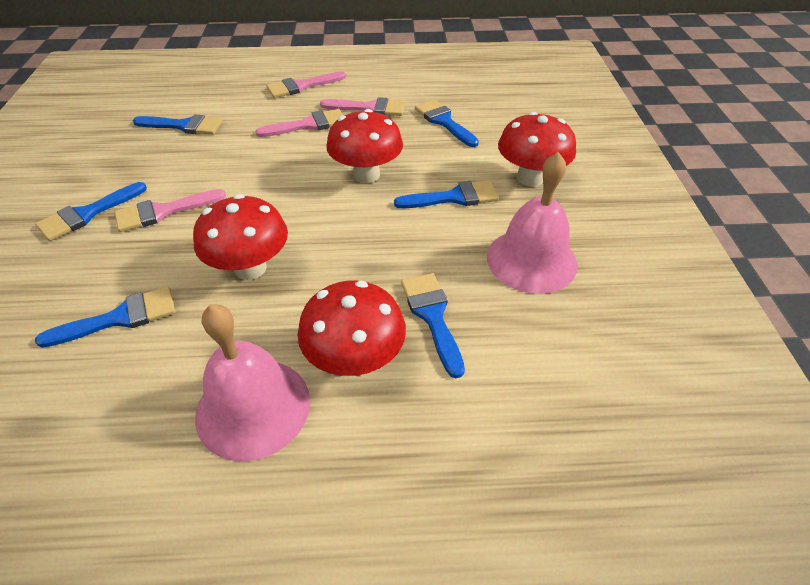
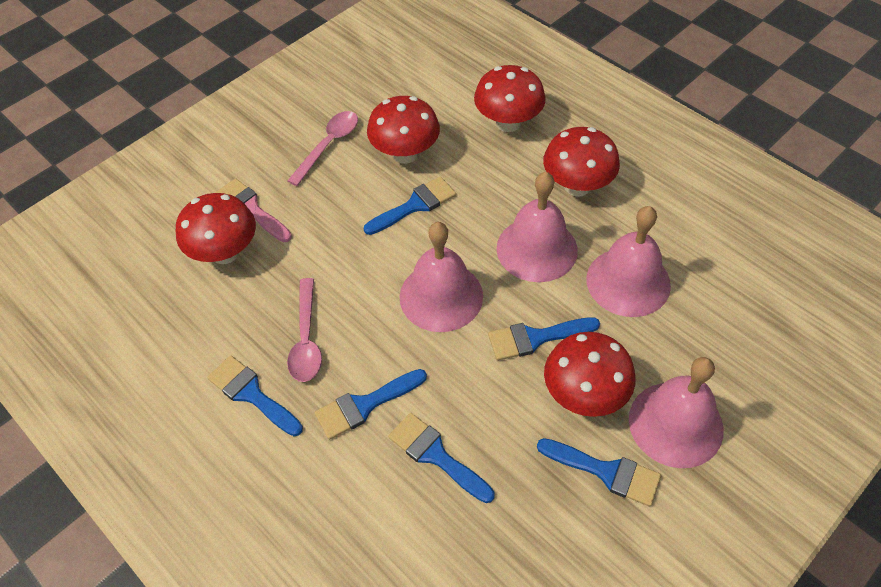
pink bell: 2 -> 4
pink brush: 4 -> 1
pink spoon: 0 -> 2
red mushroom: 4 -> 5

